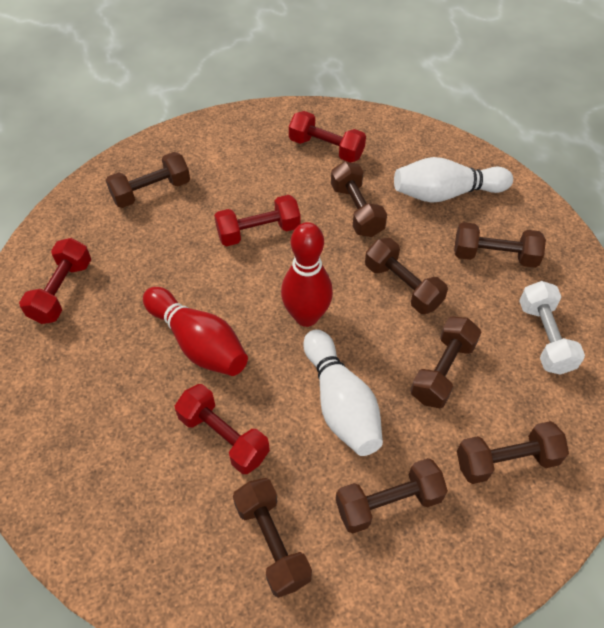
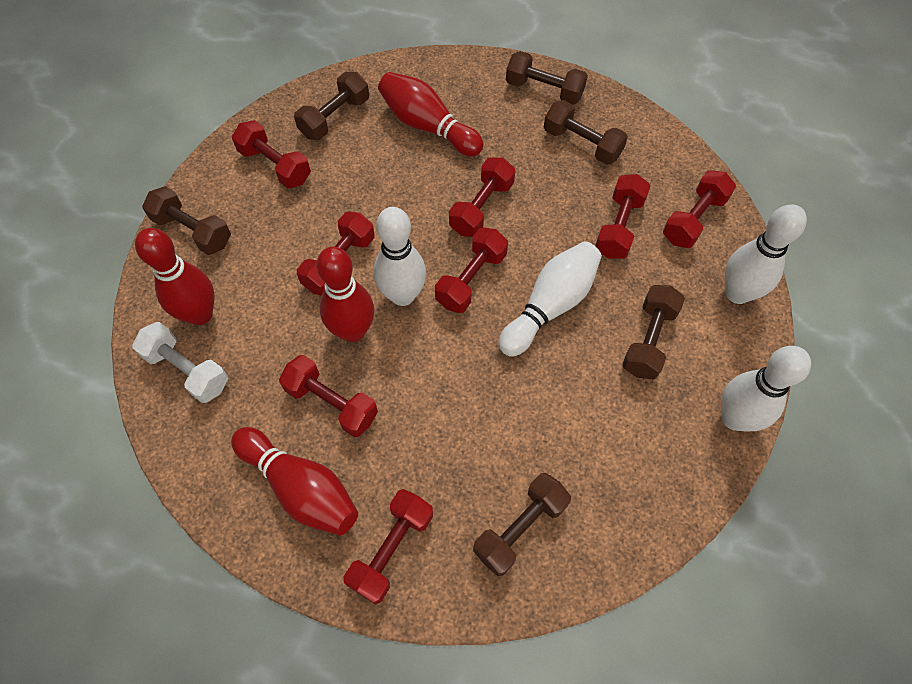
brown dumbbell: 8 -> 6
red bowling pin: 2 -> 4
red dumbbell: 4 -> 8
white bowling pin: 2 -> 4

